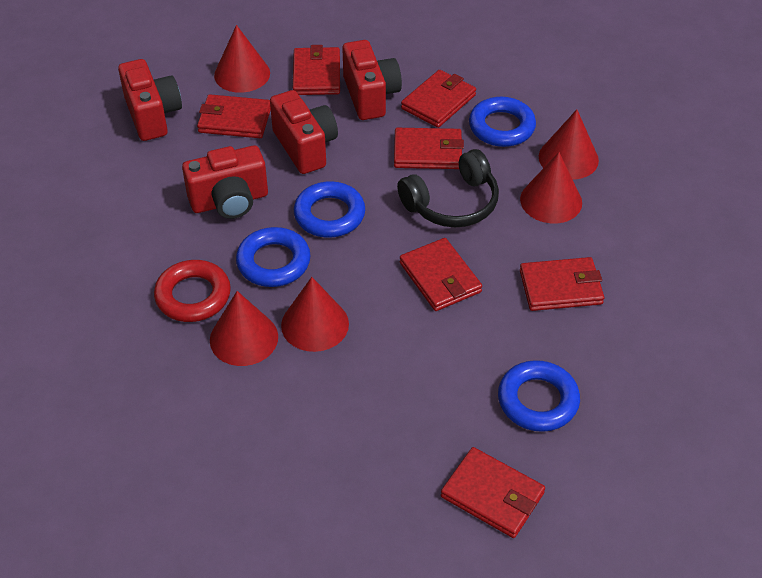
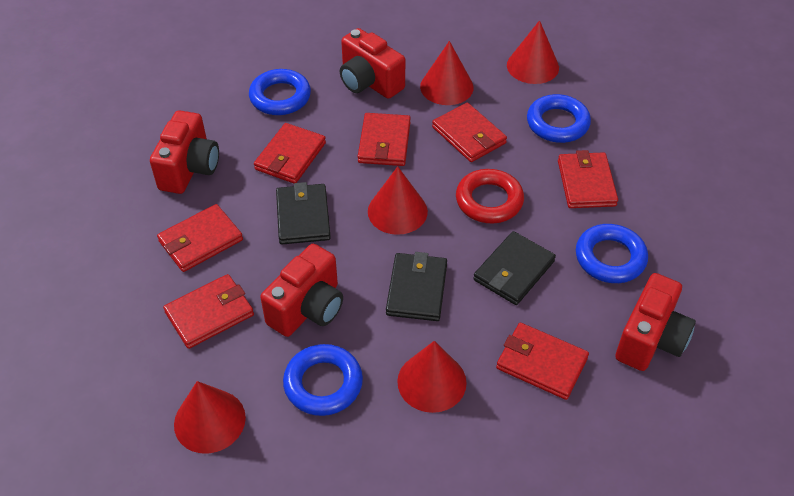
black headphones: 1 -> 0
black wallet: 0 -> 3

